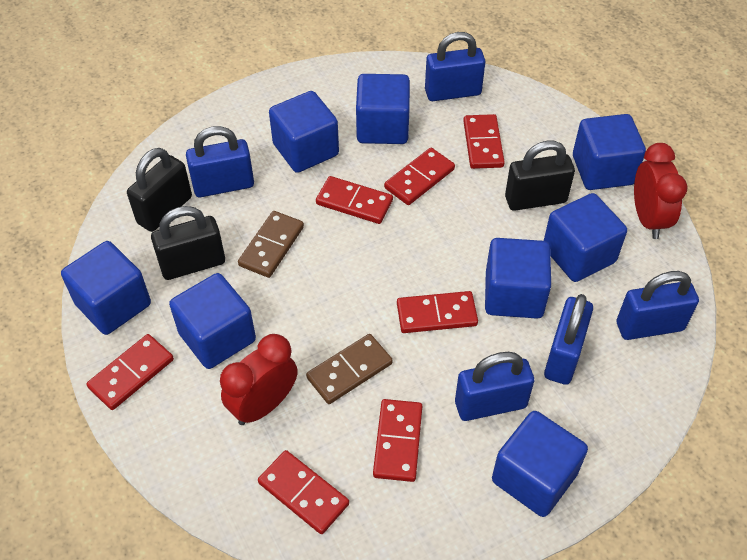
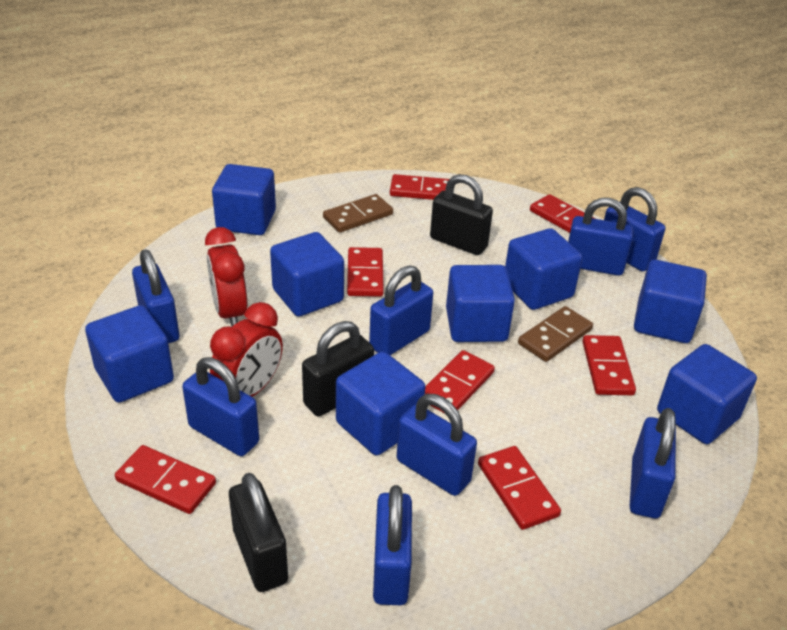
blue padlock: 5 -> 8

